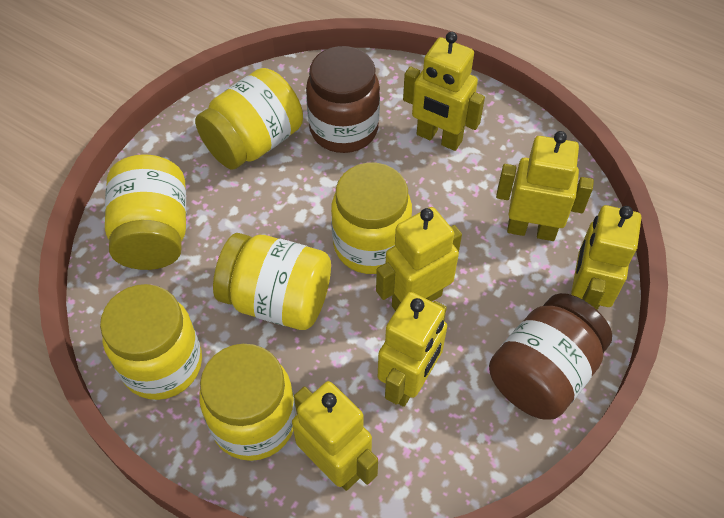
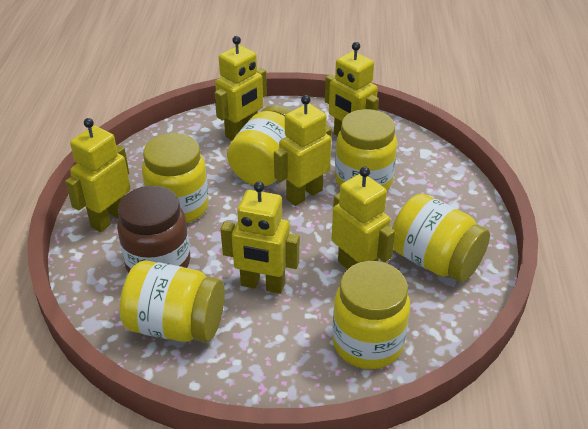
brown jar: 2 -> 1

